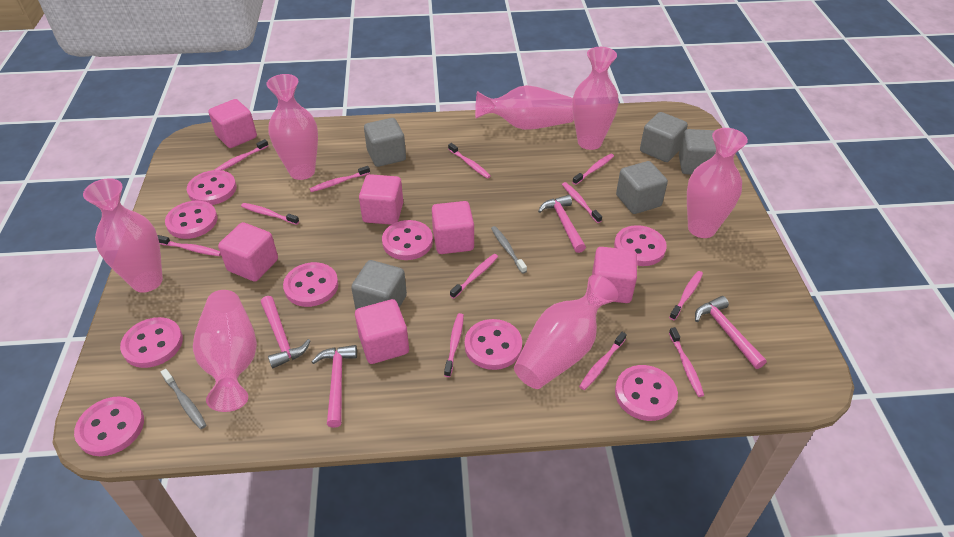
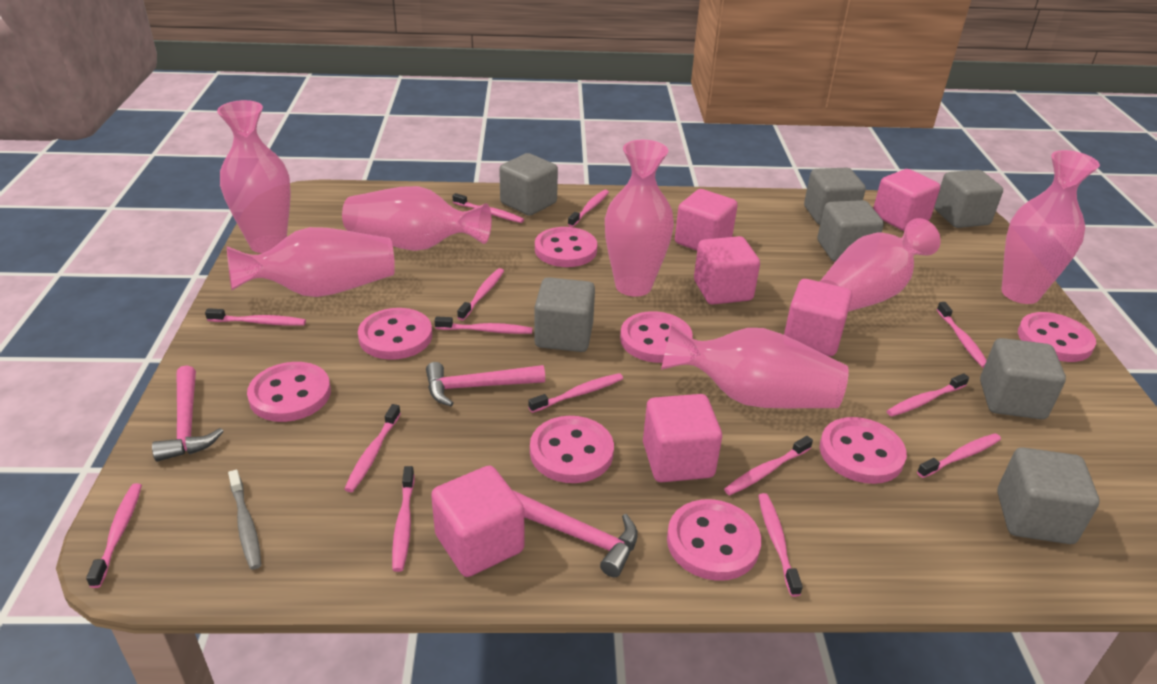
grey cube: 5 -> 7
grey toothbrush: 2 -> 1
pink button: 9 -> 8
pink hammer: 4 -> 3
pink toothbrush: 12 -> 14

